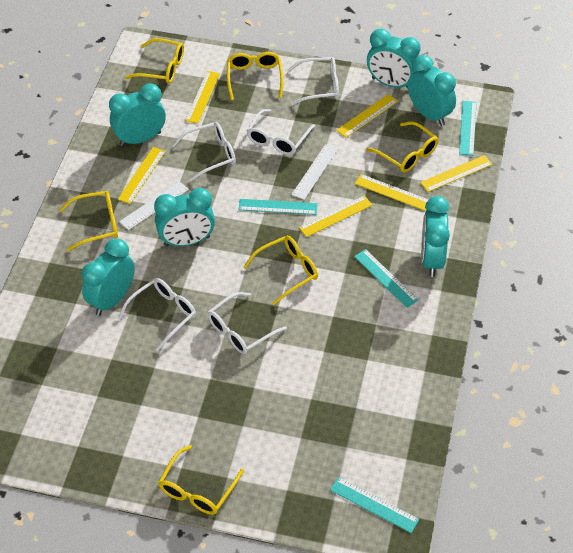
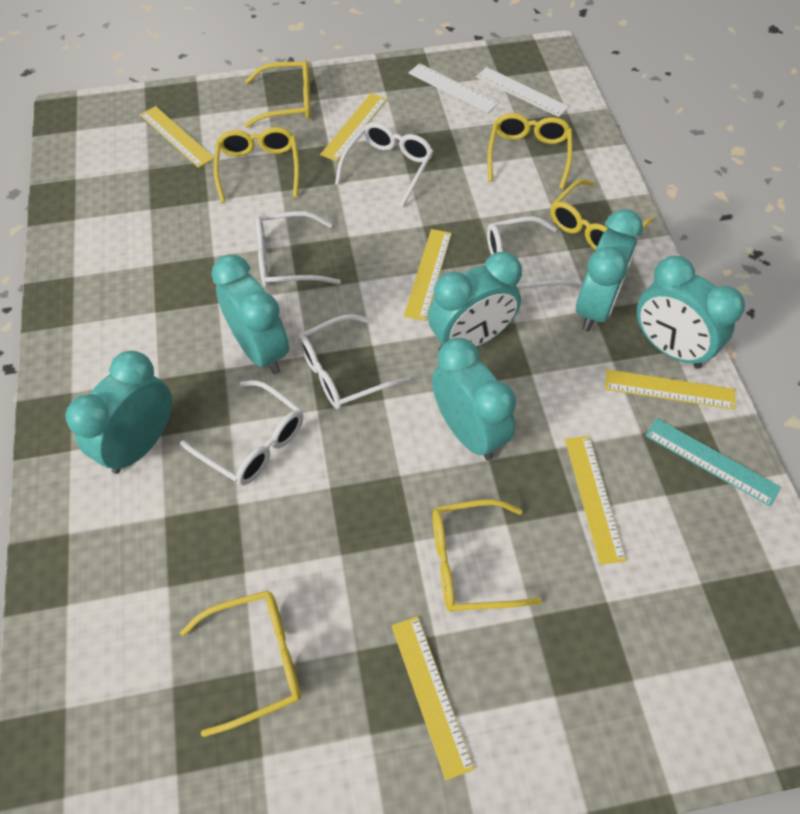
turquoise ruler: 4 -> 1

